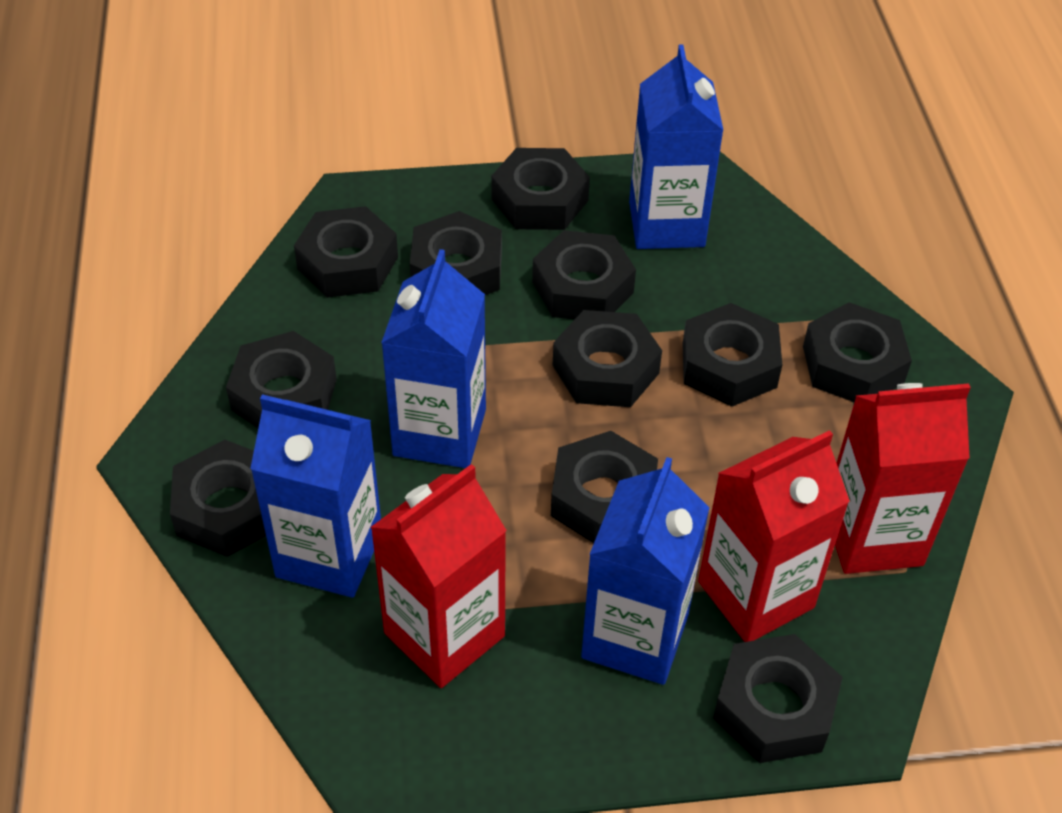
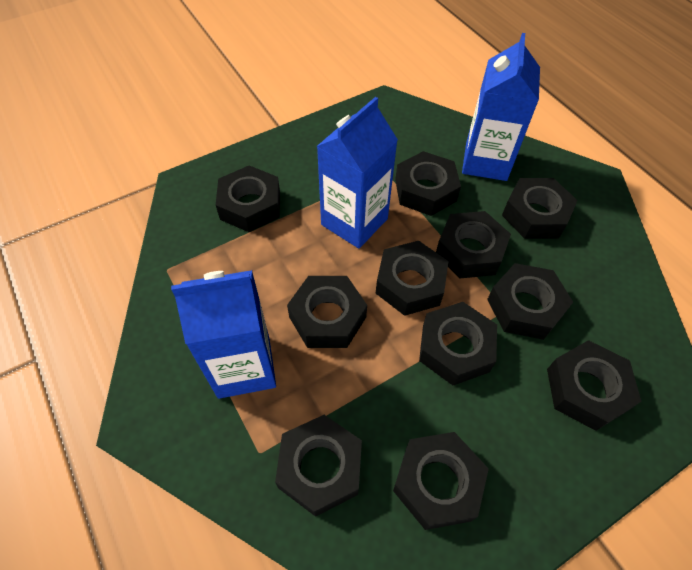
blue carton: 4 -> 3
red carton: 3 -> 0

